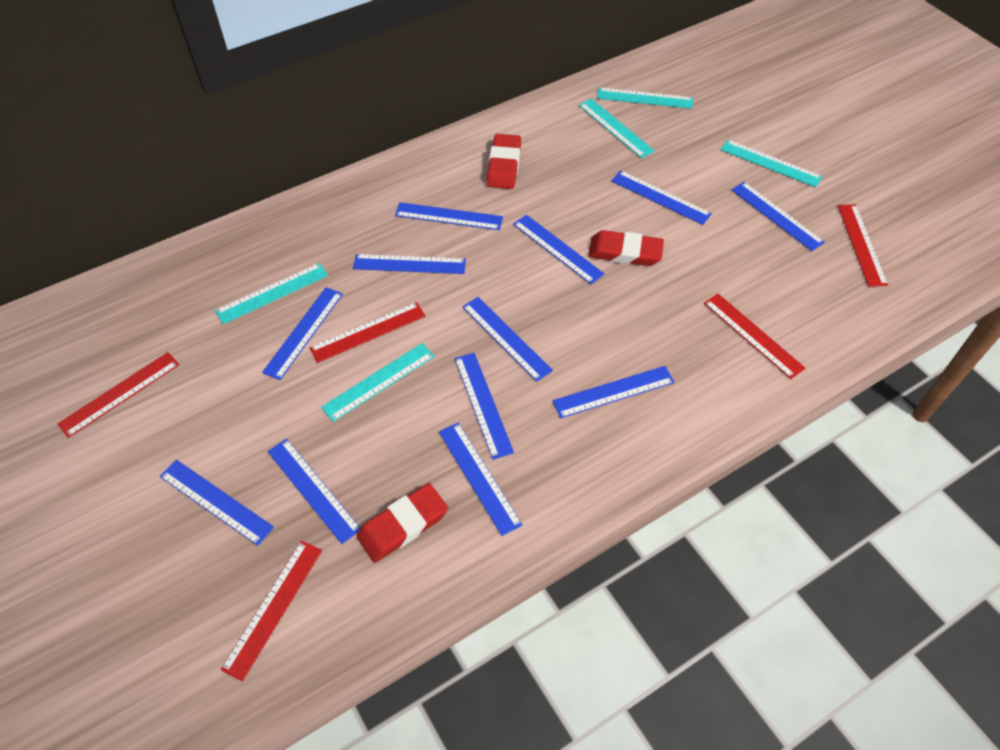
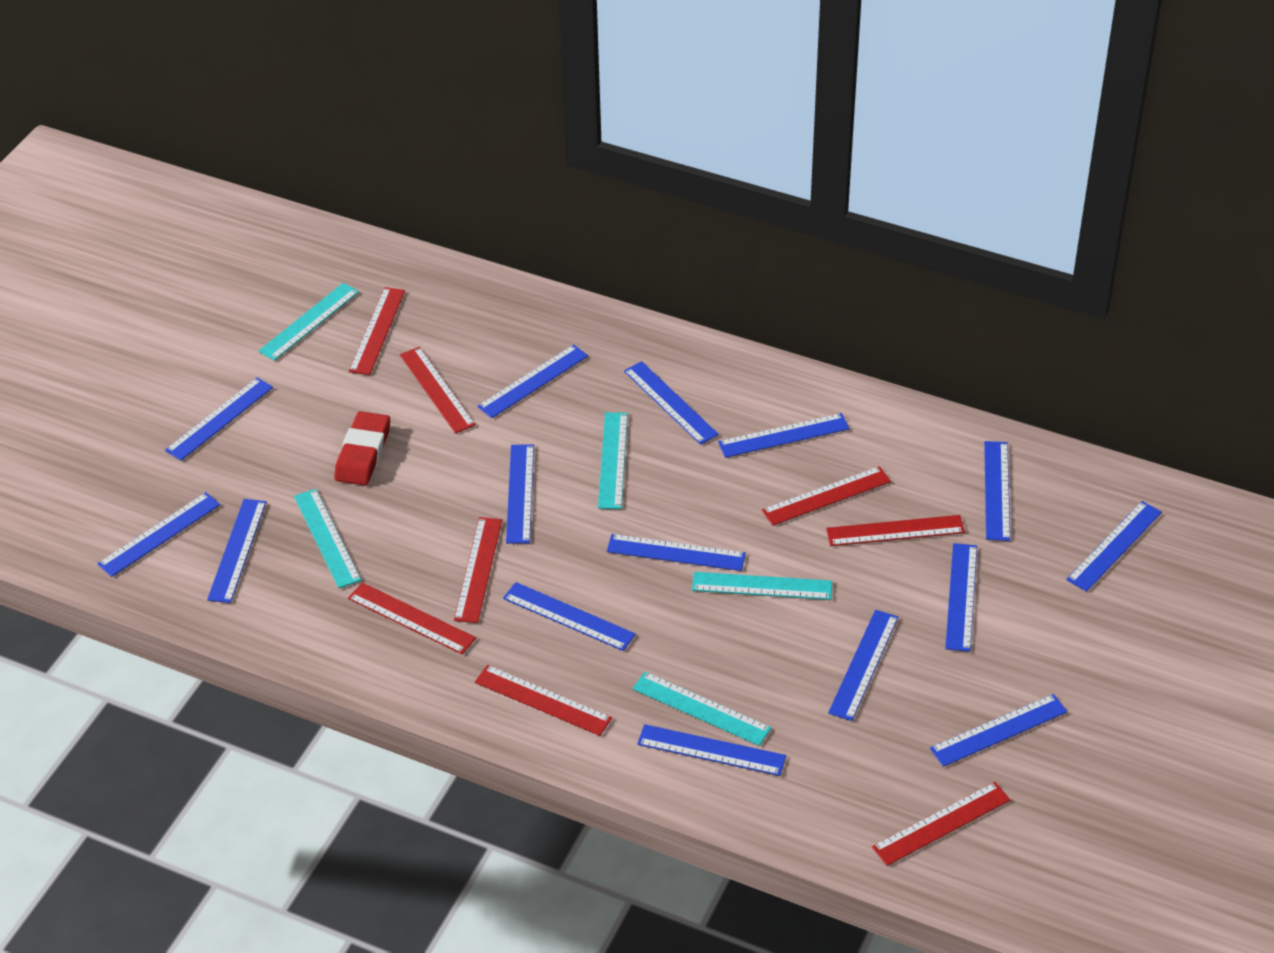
blue ruler: 12 -> 15
red eraser: 3 -> 1
red ruler: 5 -> 8

